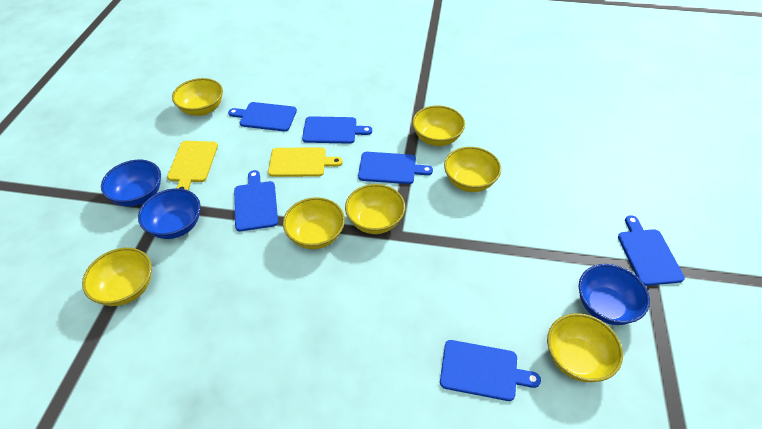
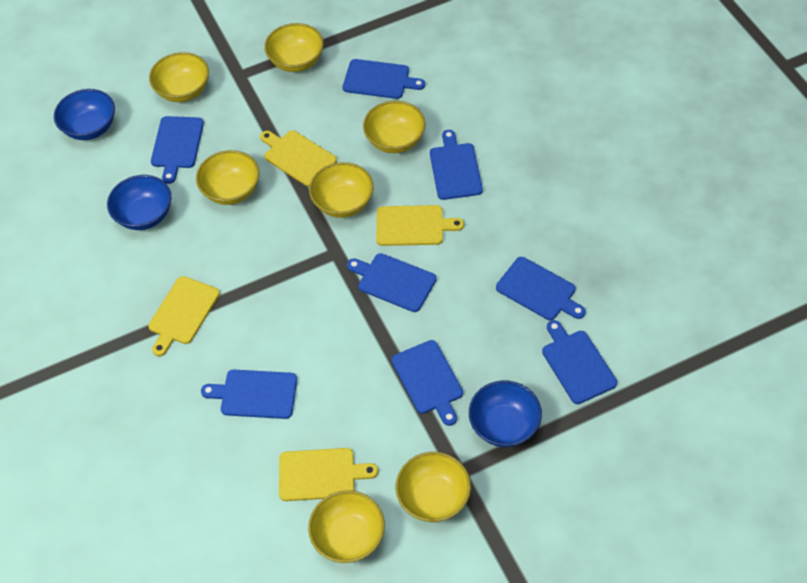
blue cutting board: 6 -> 8
yellow cutting board: 2 -> 4

